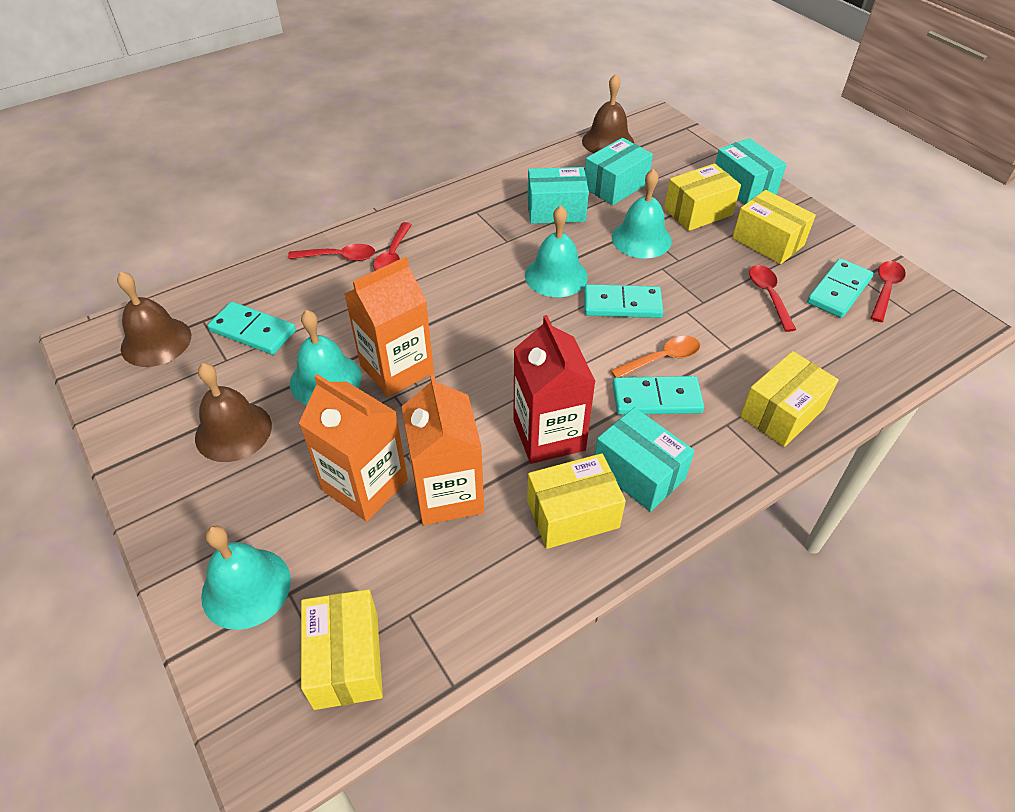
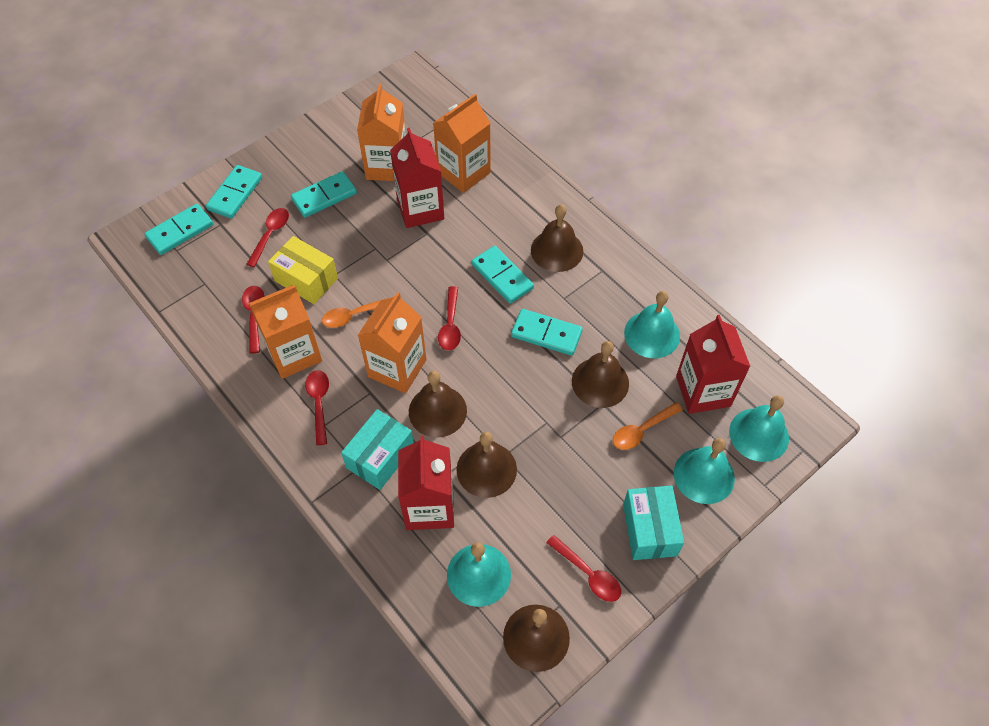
brown bell: 3 -> 5
orange carton: 3 -> 4
orange spoon: 1 -> 2
red carton: 1 -> 3
red spoon: 4 -> 5
turquoise box: 4 -> 2
turquoise domino: 4 -> 5
yellow box: 5 -> 1

